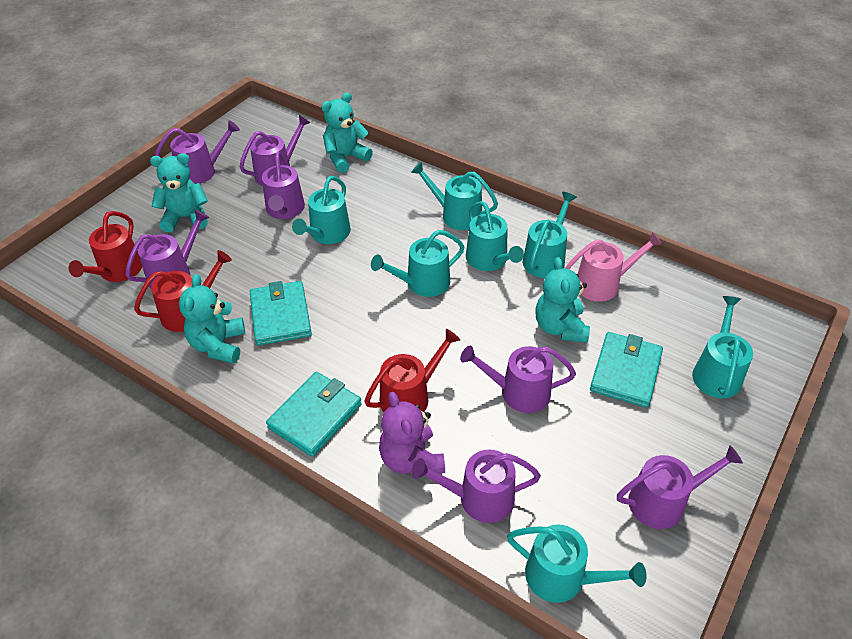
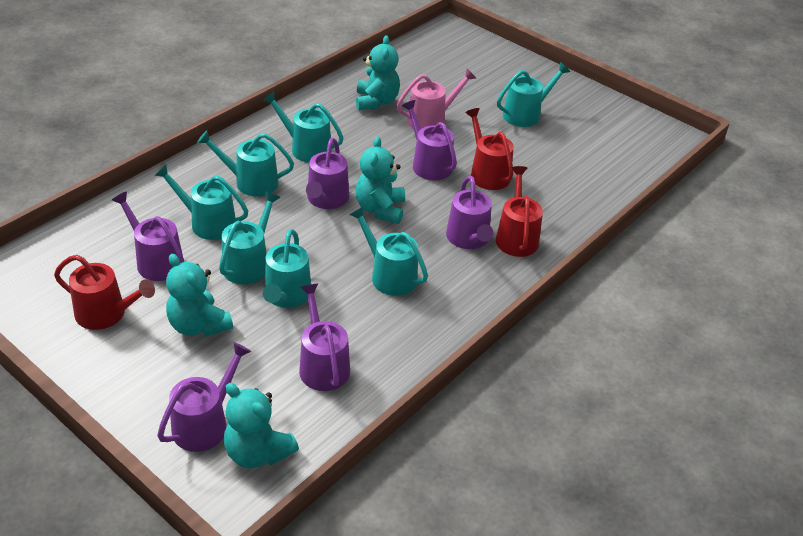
purple teddy bear: 1 -> 0
purple watering can: 7 -> 6
turquoise wallet: 3 -> 0

